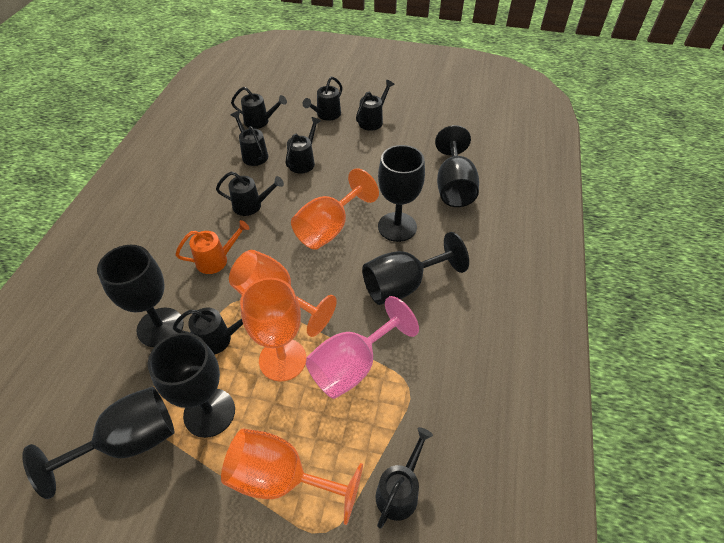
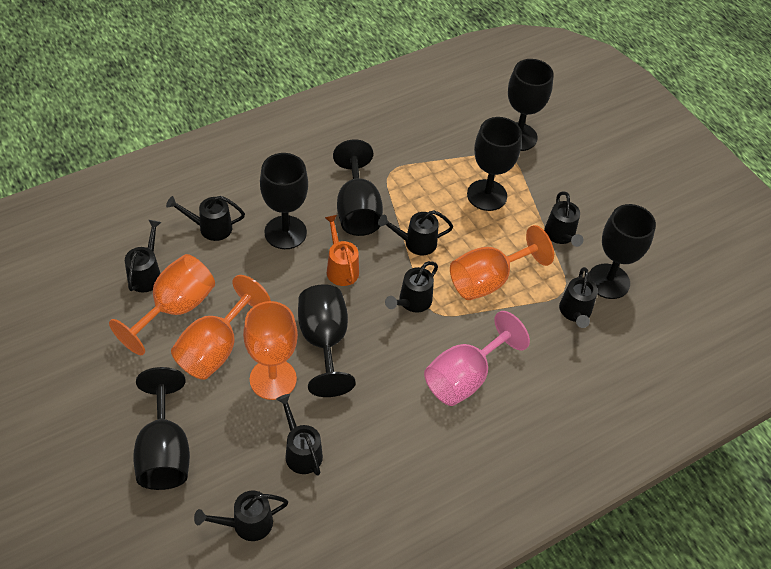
black goblet: 6 -> 7

